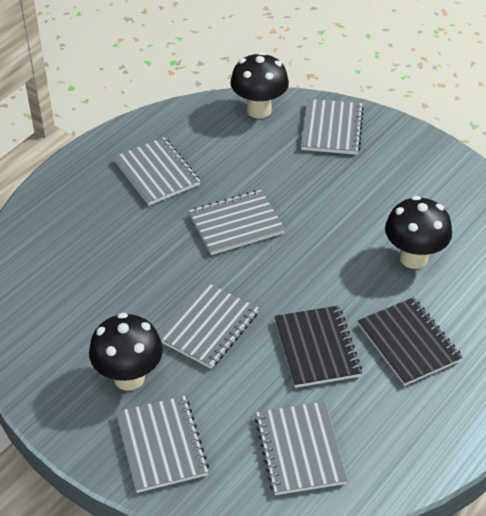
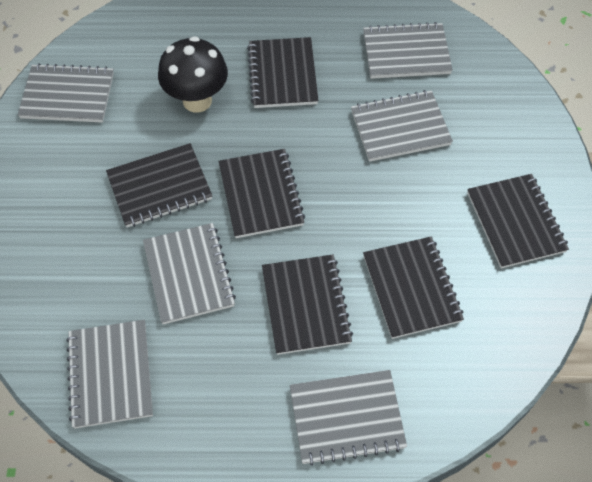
black mushroom: 3 -> 1
black notebook: 2 -> 6

